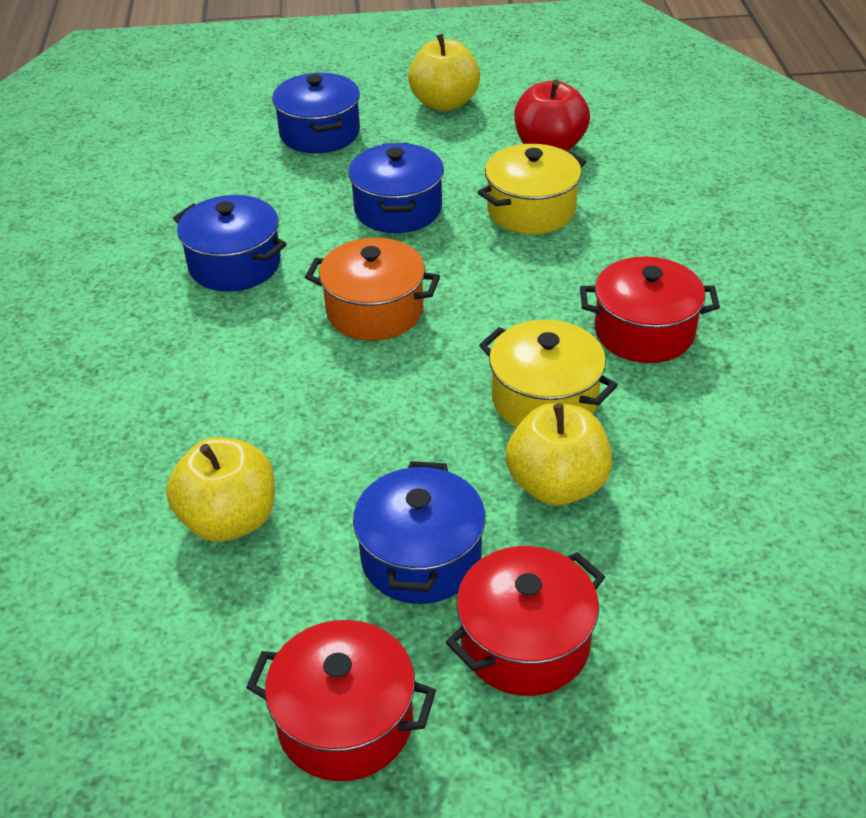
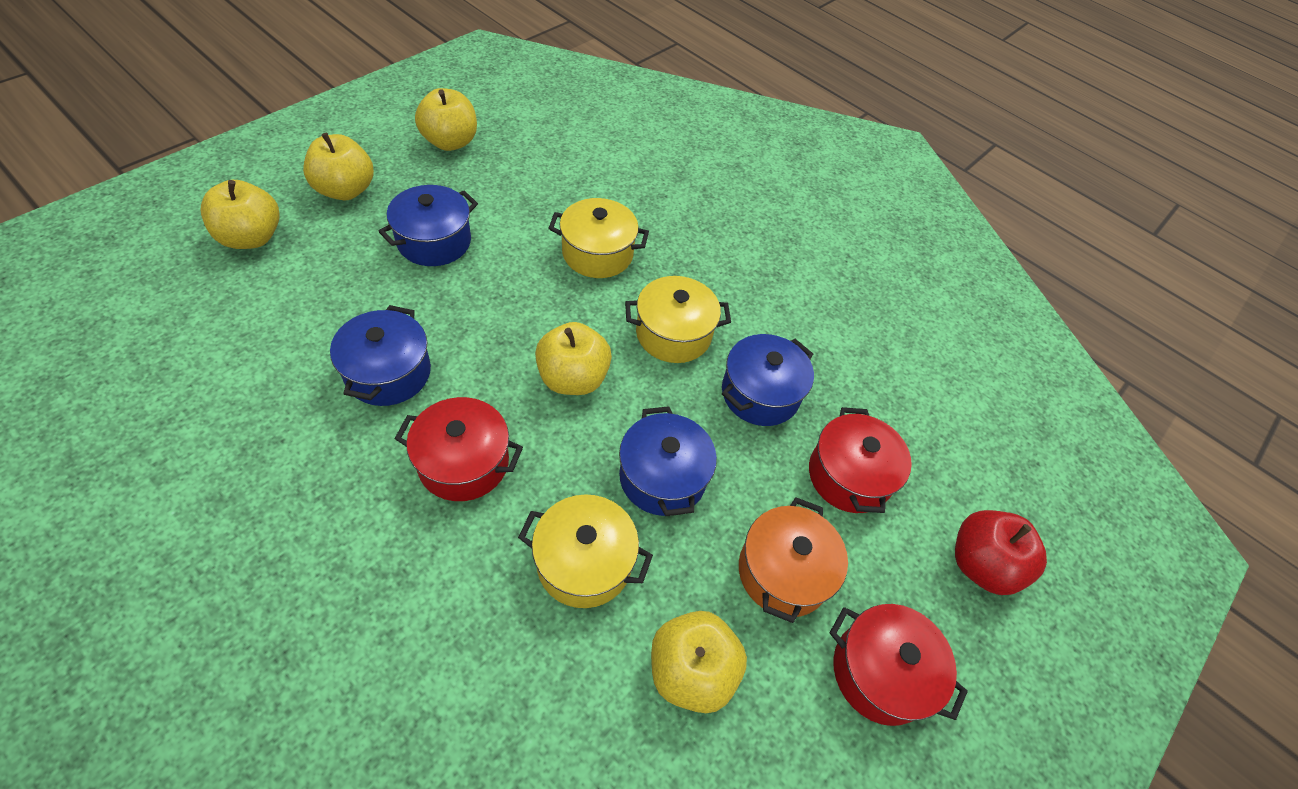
yellow apple: 3 -> 5
yellow pot: 2 -> 3

